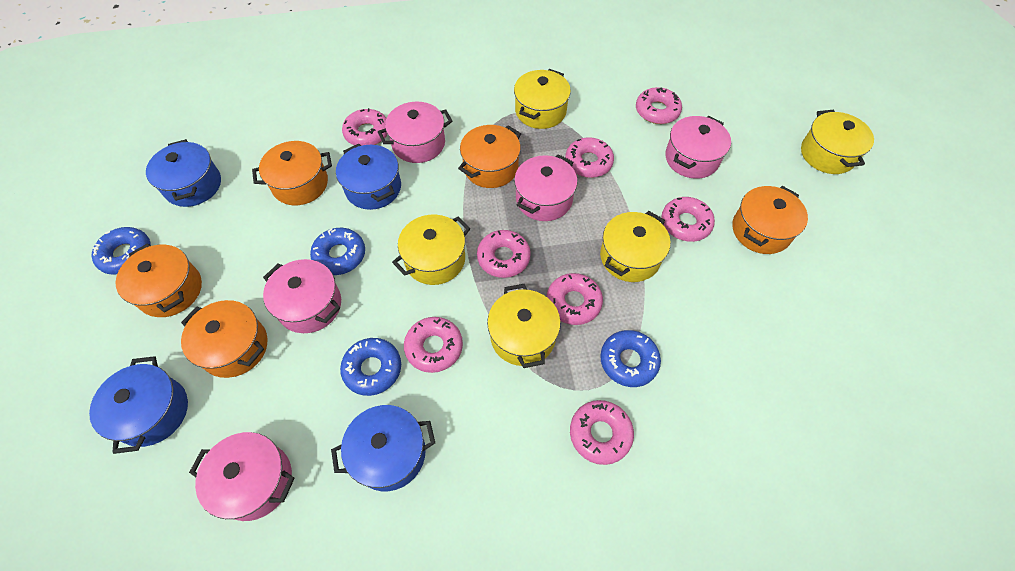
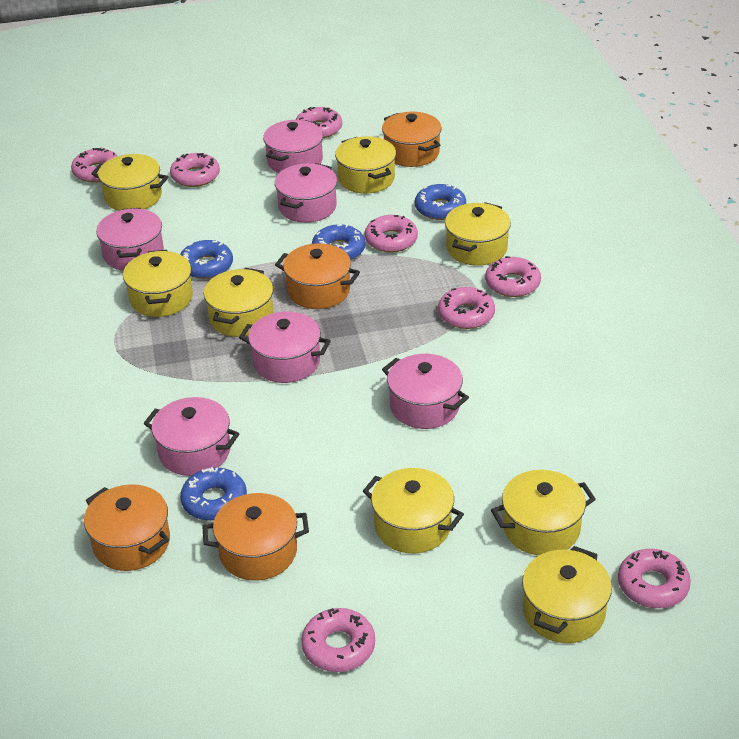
blue pot: 4 -> 0
orange pot: 5 -> 4
pink pot: 5 -> 6
yellow pot: 5 -> 8

